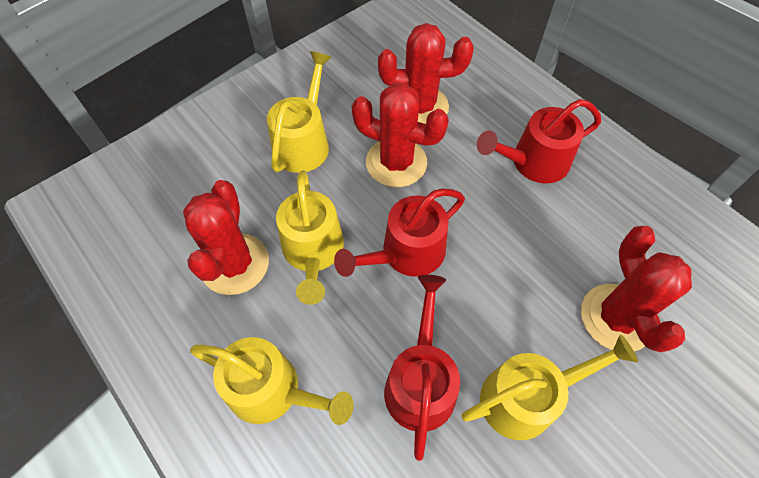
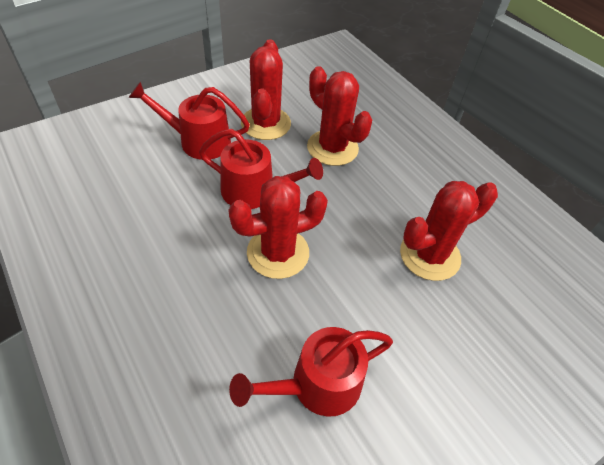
yellow watering can: 4 -> 0

